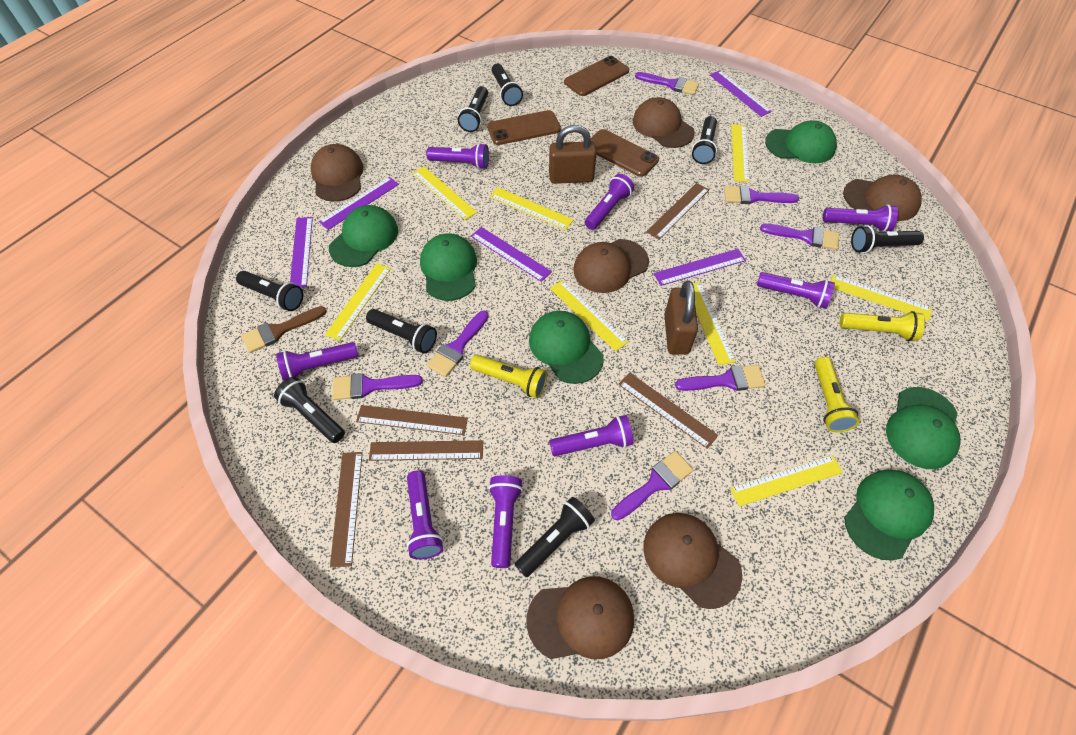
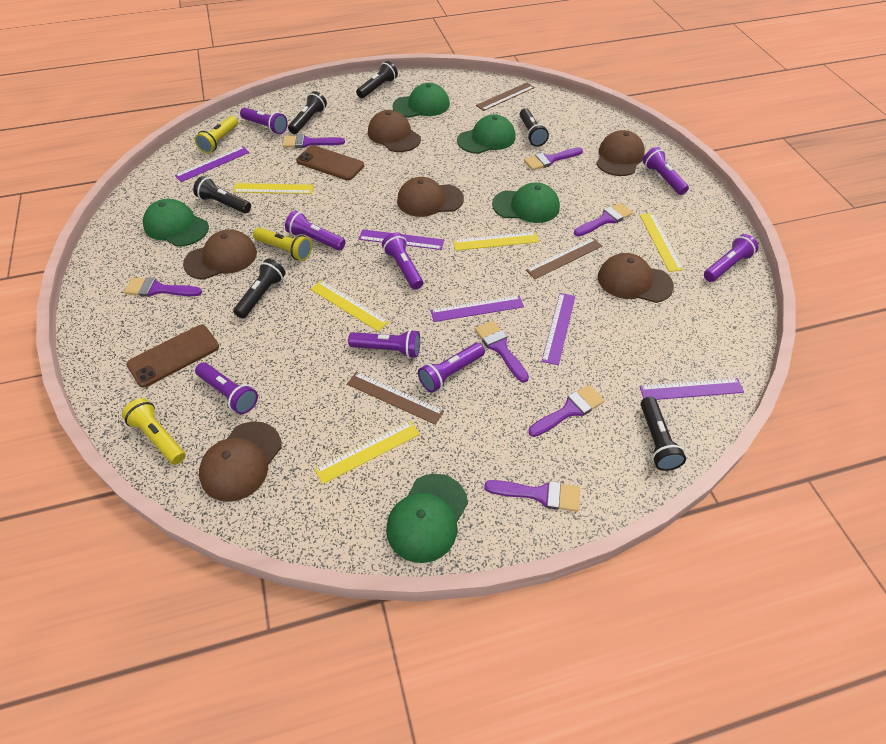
black flashlight: 8 -> 6
brown brush: 1 -> 0
brown padlock: 2 -> 0
brown phone: 3 -> 2
brown ruler: 5 -> 3
green cap: 6 -> 5
yellow ruler: 8 -> 5

